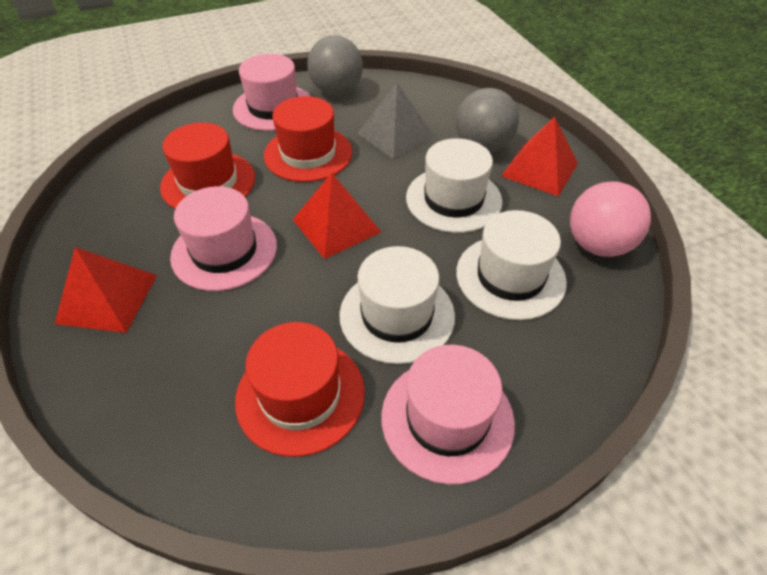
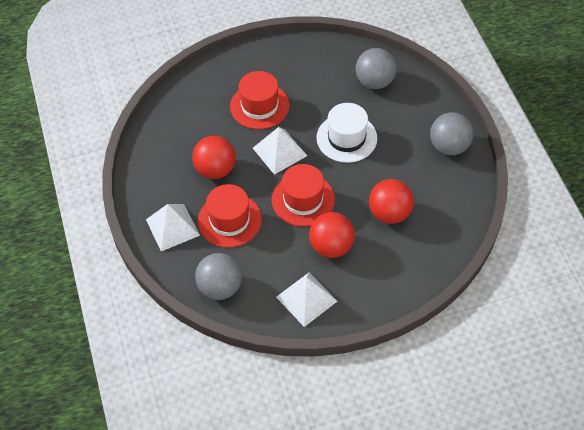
grey ball: 2 -> 3
grey pyramid: 1 -> 0
pink ball: 1 -> 0
pink hat: 3 -> 0
red ball: 0 -> 3
red pyramid: 3 -> 0
white hat: 3 -> 1
white pyramid: 0 -> 3

